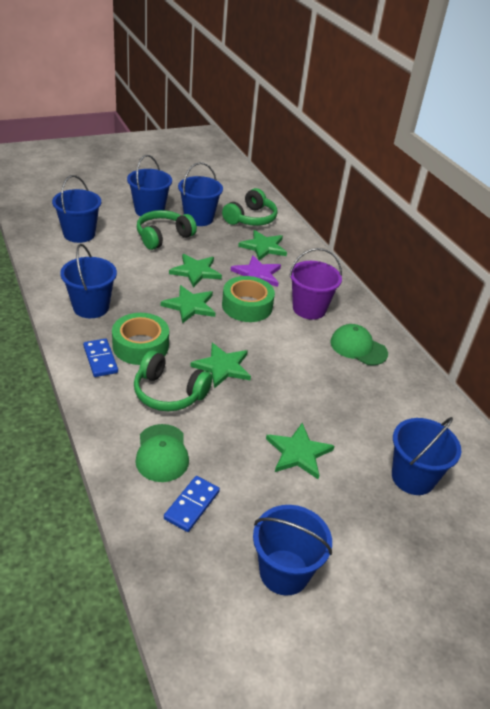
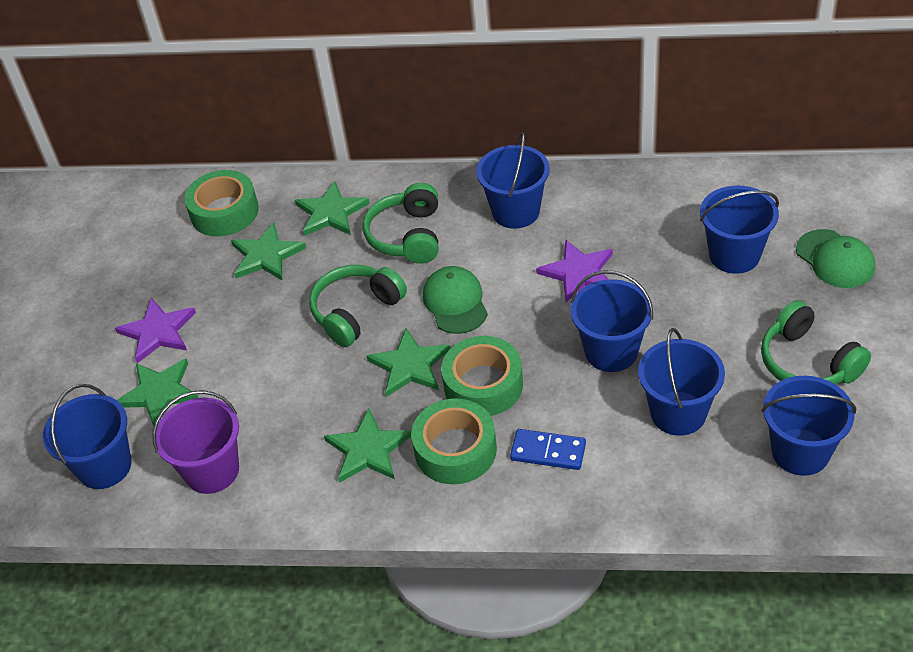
blue domino: 2 -> 1
green tape: 2 -> 3
purple star: 1 -> 2

